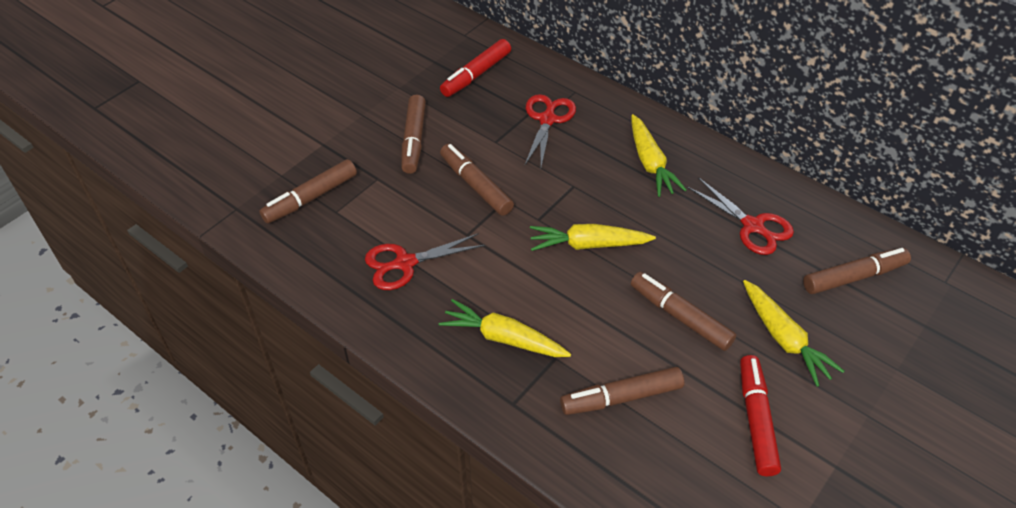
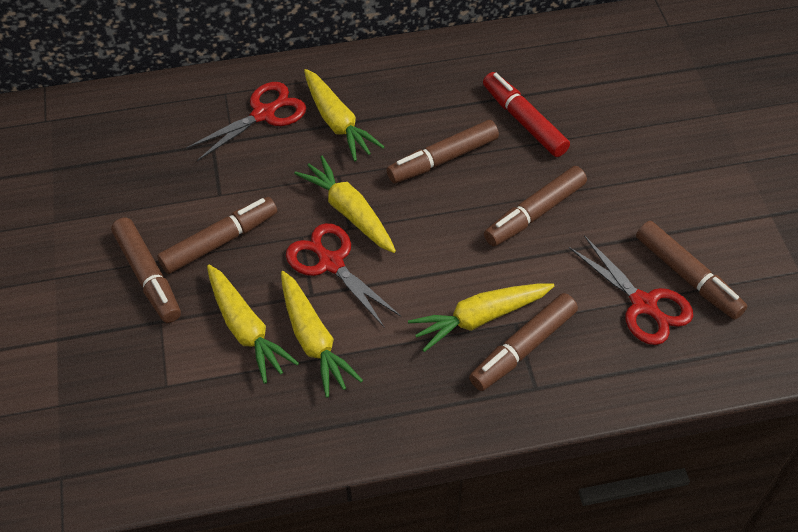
red marker: 2 -> 1
yellow carrot: 4 -> 5

